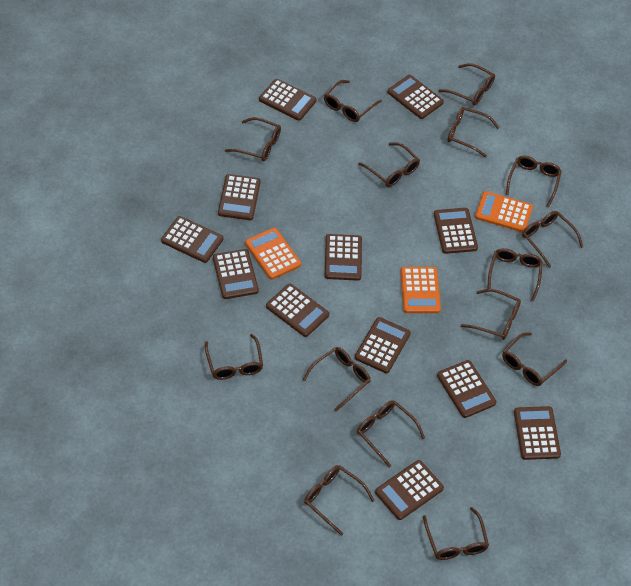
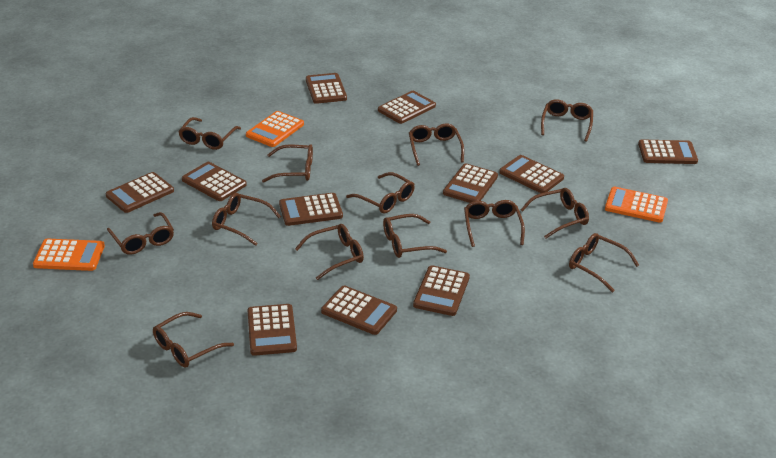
brown calculator: 12 -> 11
brown glasses: 15 -> 13

